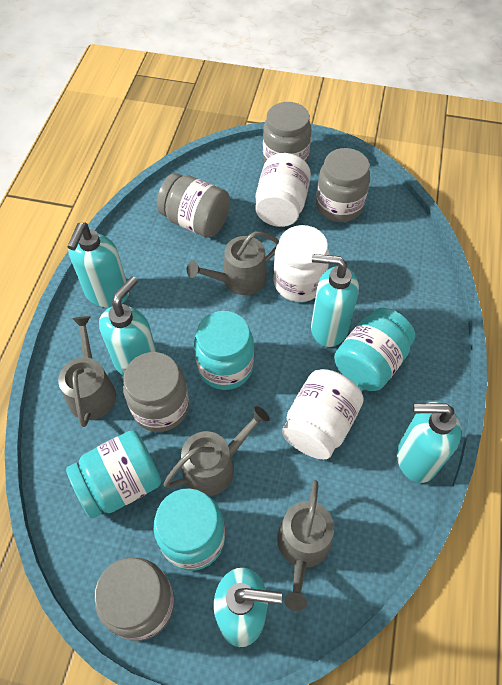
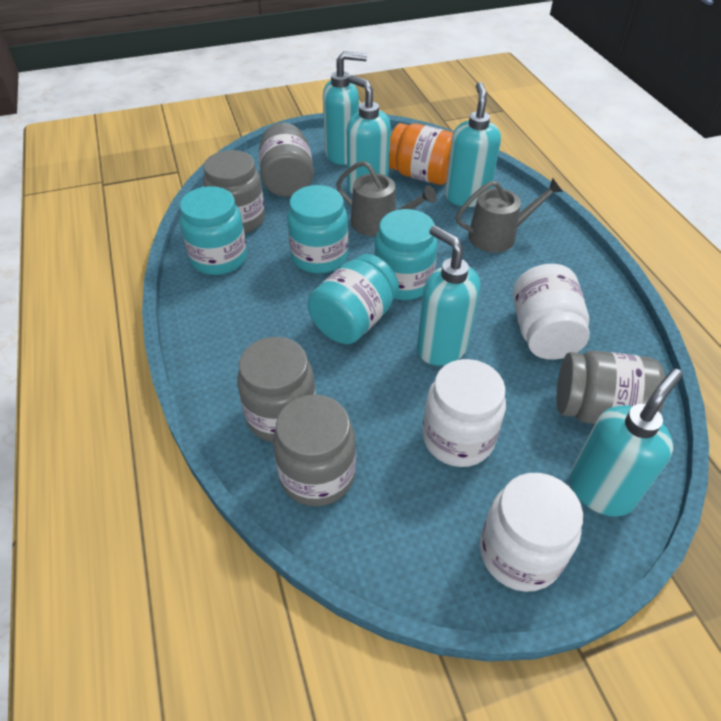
grey watering can: 4 -> 2
orange jar: 0 -> 1

